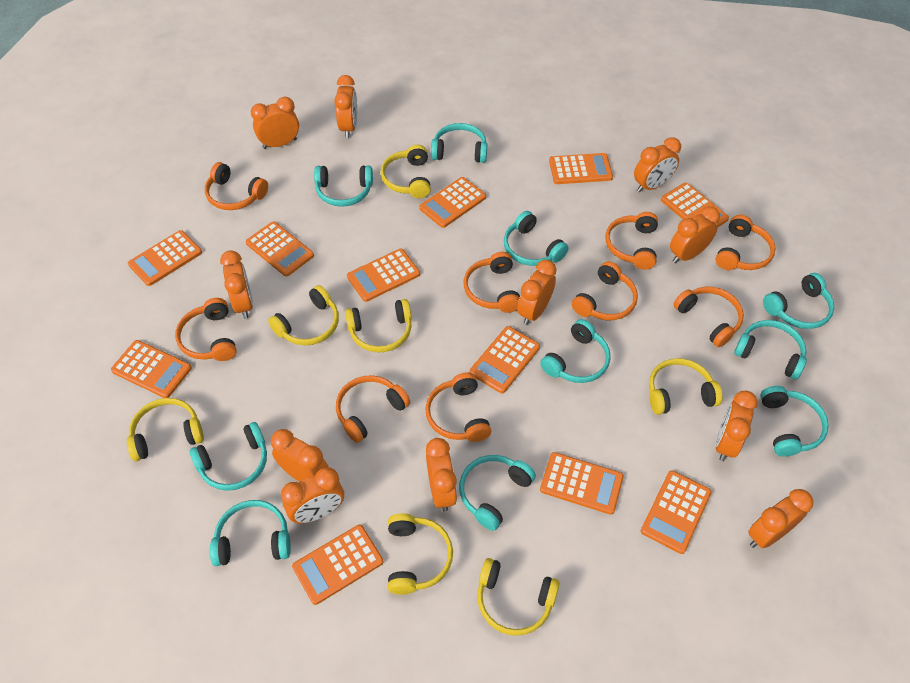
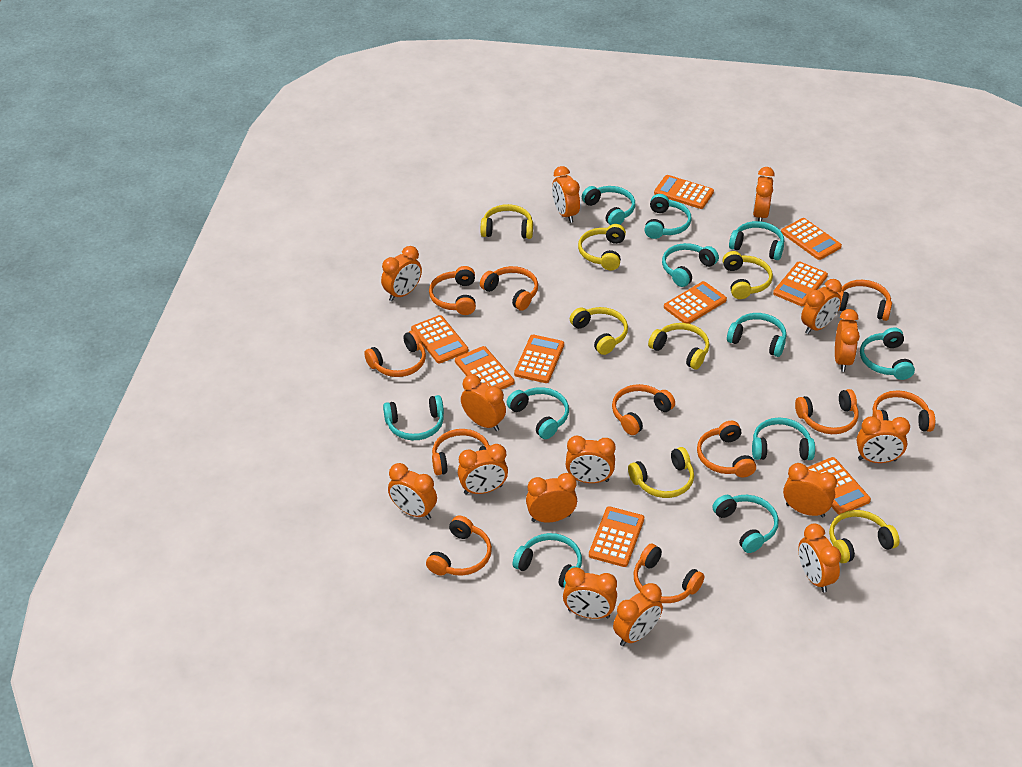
orange calculator: 11 -> 9
orange clock: 11 -> 15
orange headphones: 9 -> 11
turquoise headphones: 10 -> 11

